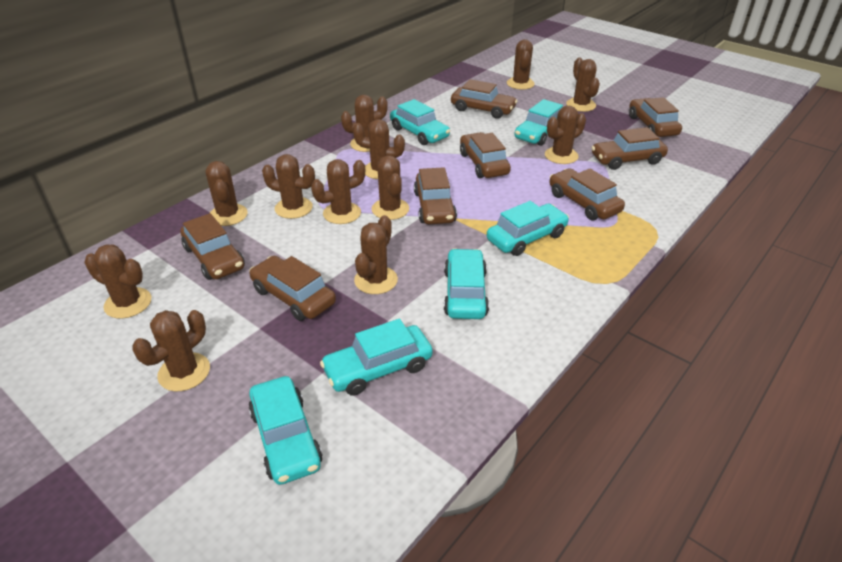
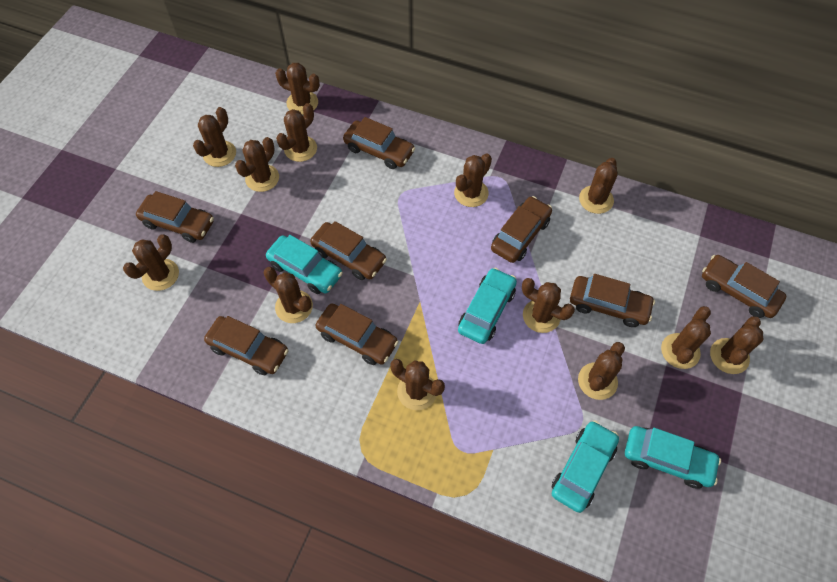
brown cactus: 12 -> 13
turquoise car: 6 -> 4

